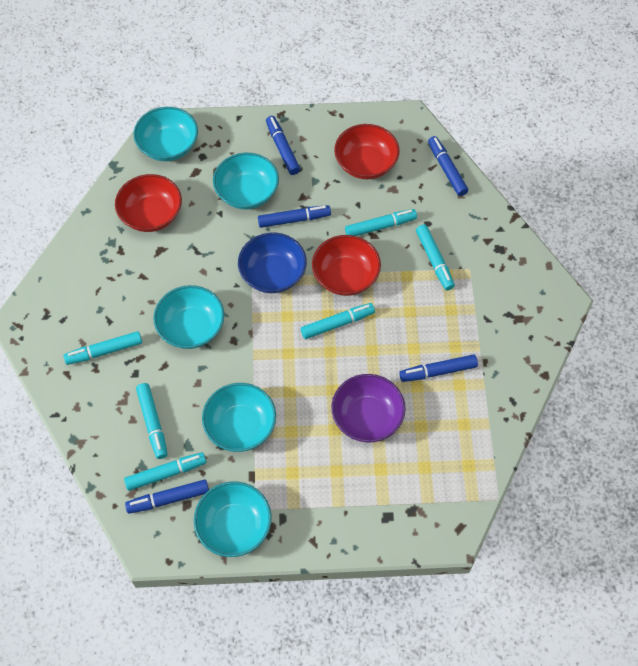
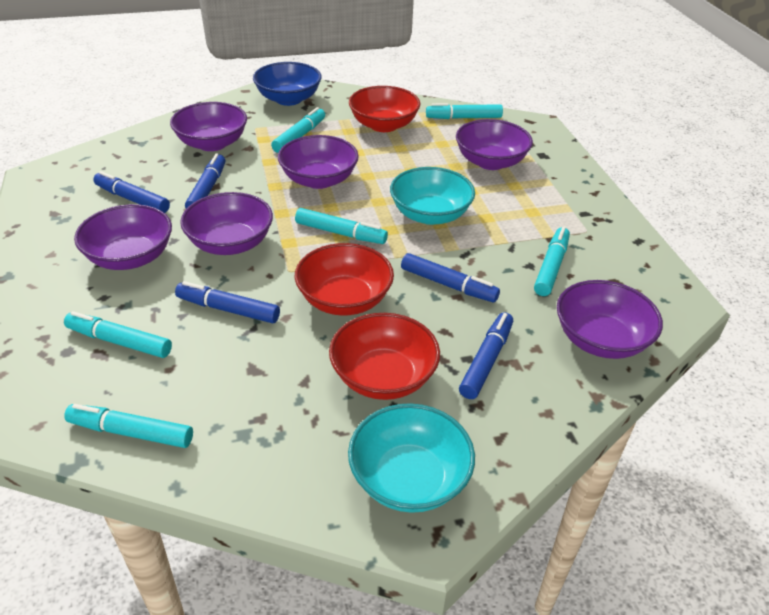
purple bowl: 1 -> 6
turquoise bowl: 5 -> 2

